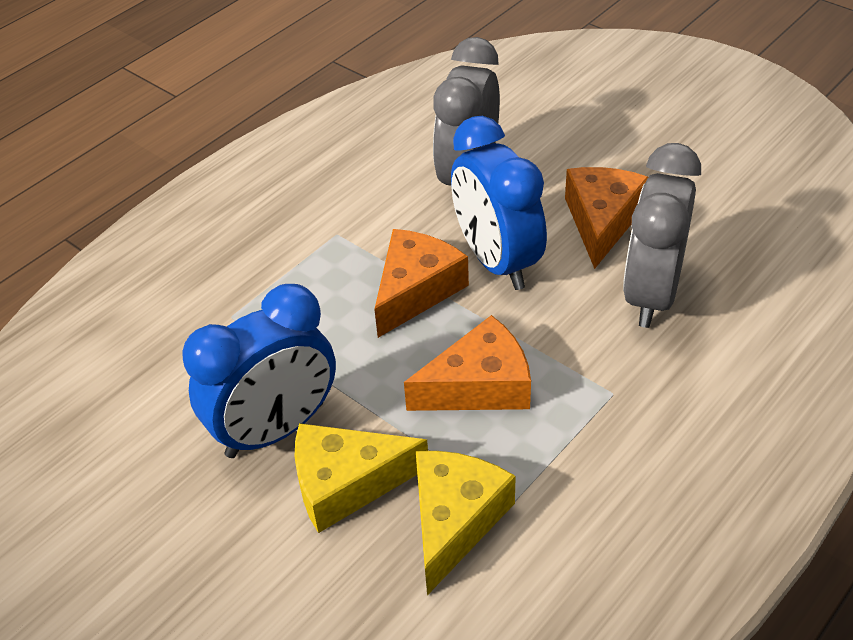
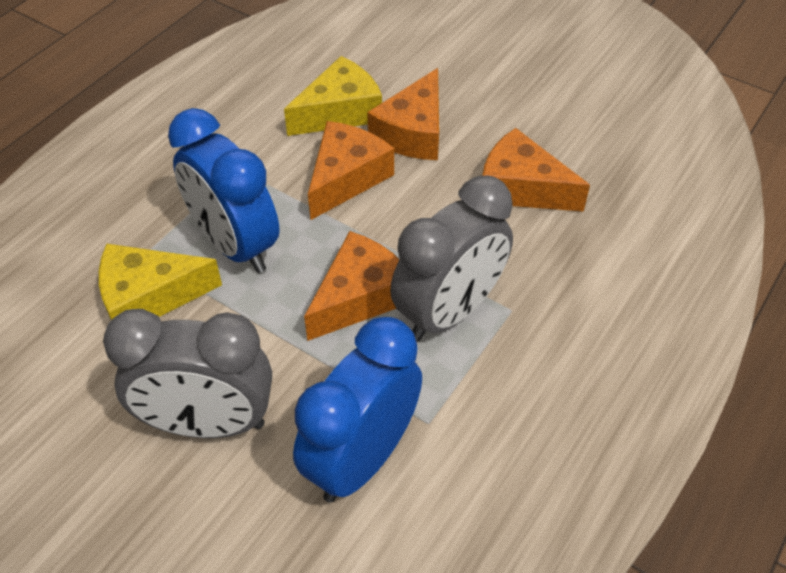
orange cheese: 3 -> 4

